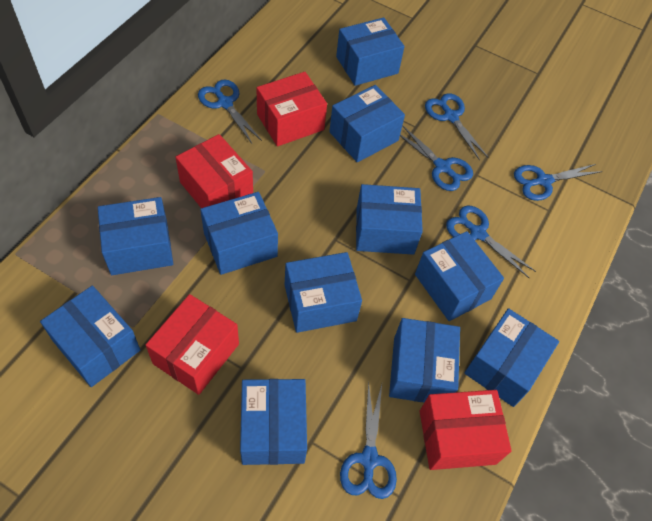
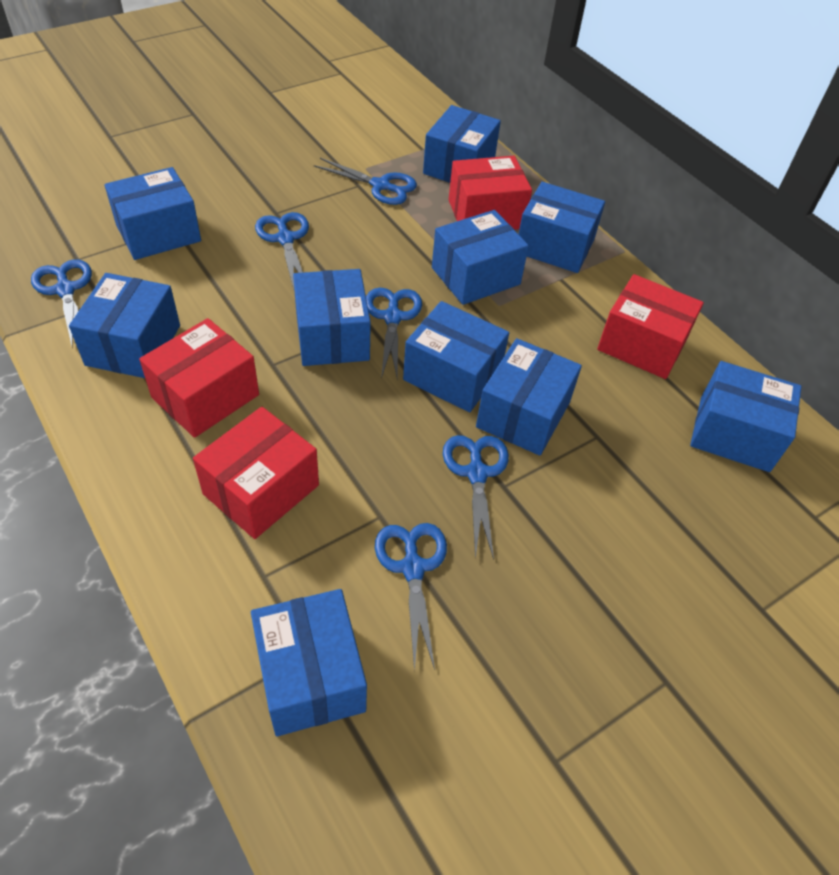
blue box: 11 -> 10

